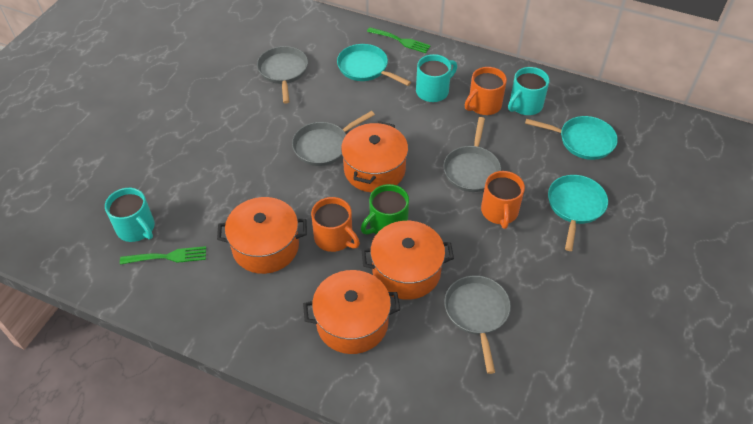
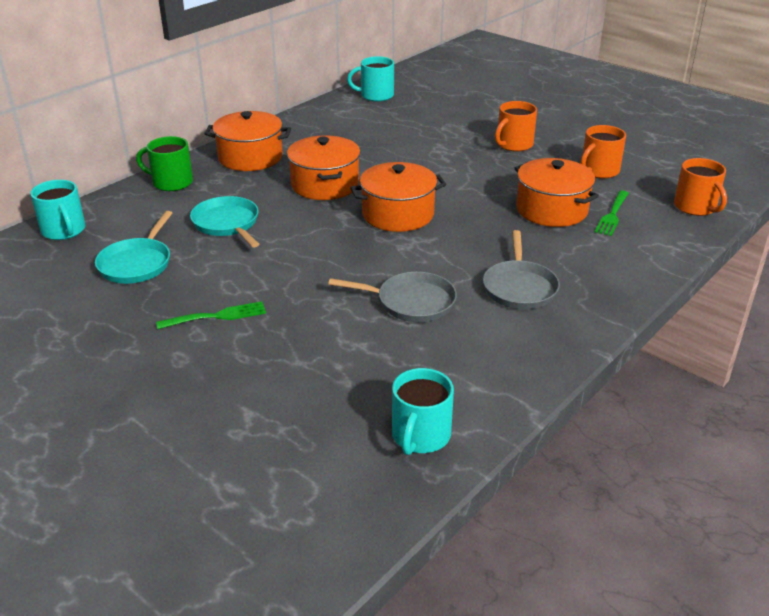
grey pan: 4 -> 2
turquoise pan: 3 -> 2

